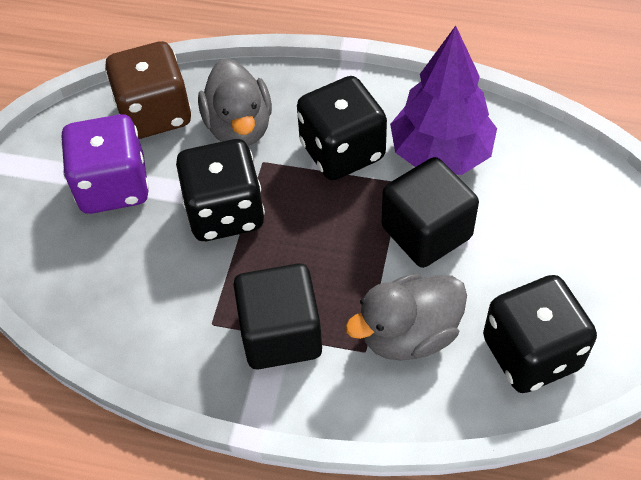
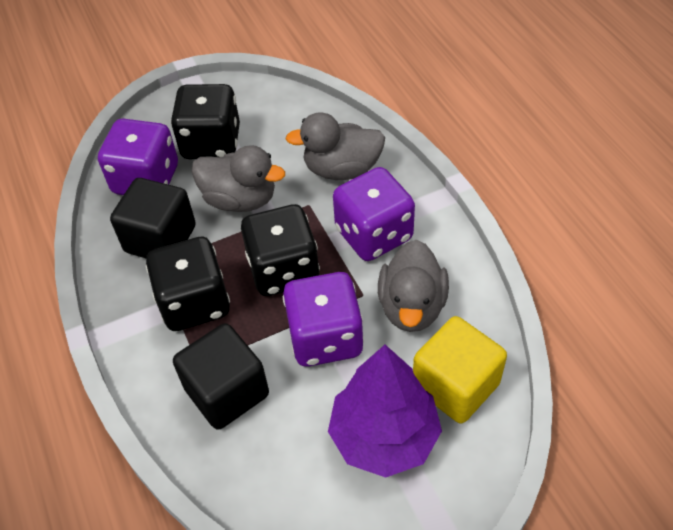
brown dice: 1 -> 0
grey duck: 2 -> 3
purple dice: 1 -> 3
yellow cube: 0 -> 1

